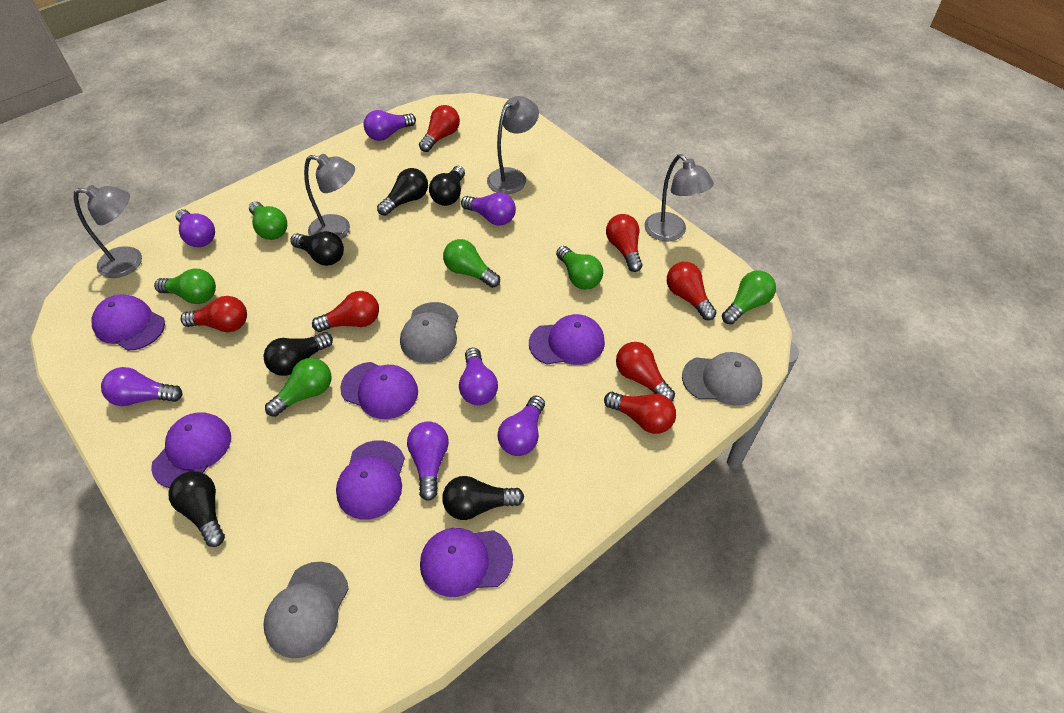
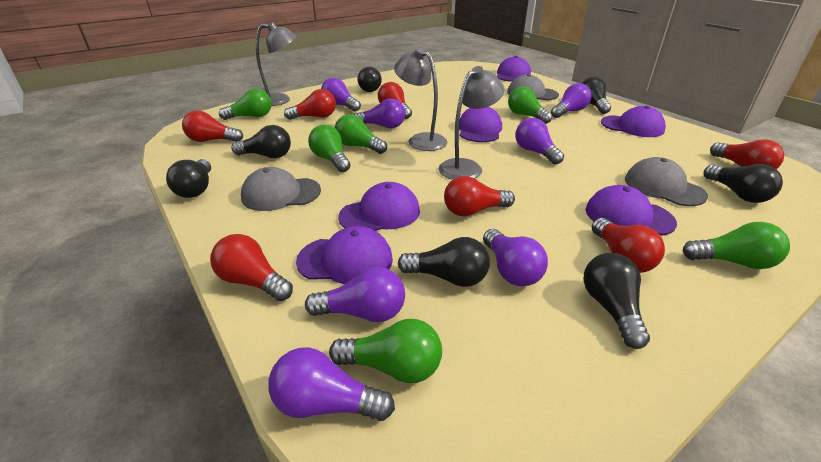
black light bulb: 6 -> 7
grey lamp: 4 -> 3

